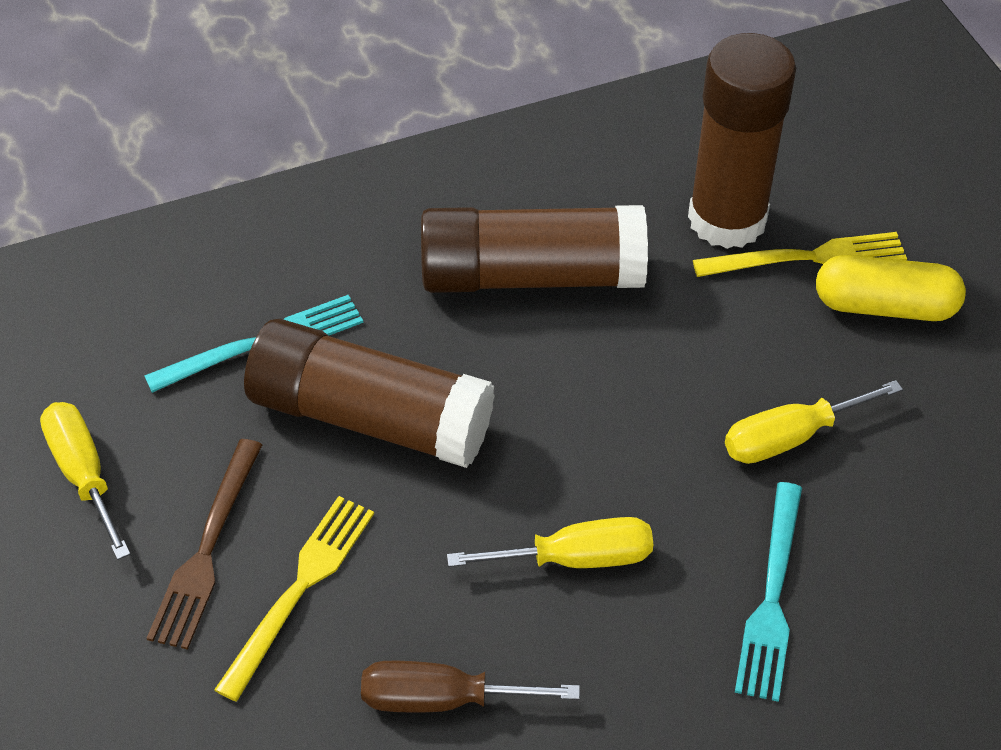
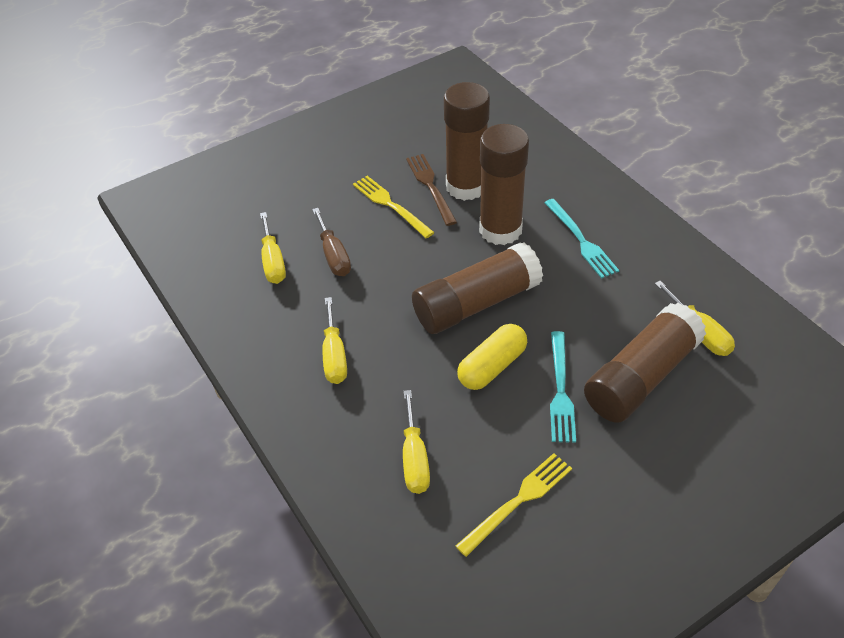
brown glue stick: 3 -> 4
yellow screwdriver: 3 -> 4

